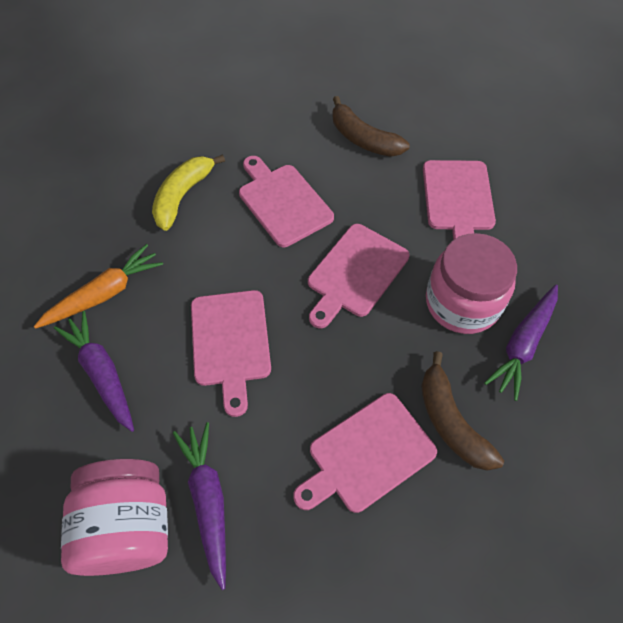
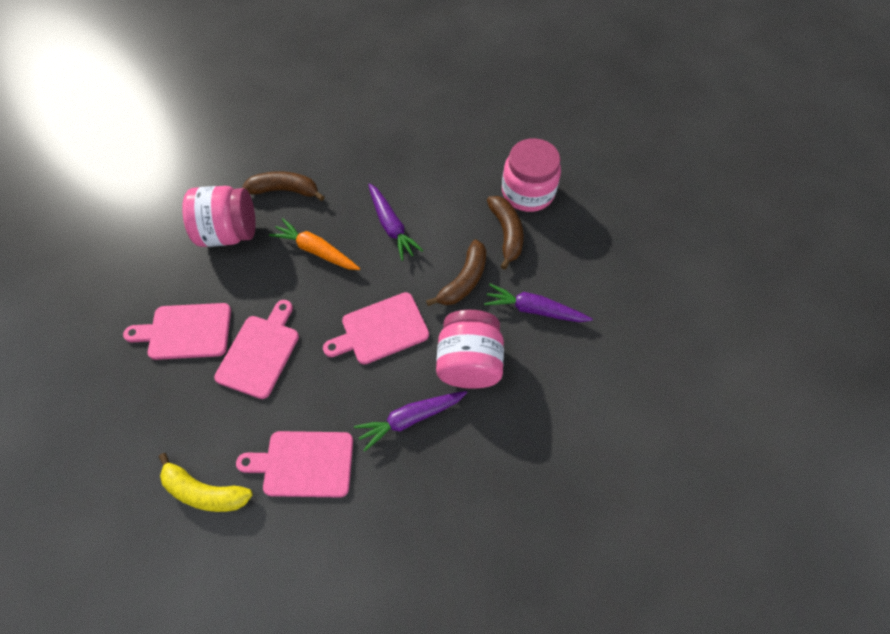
brown banana: 2 -> 3
pink cutting board: 5 -> 4
pink jar: 2 -> 3

